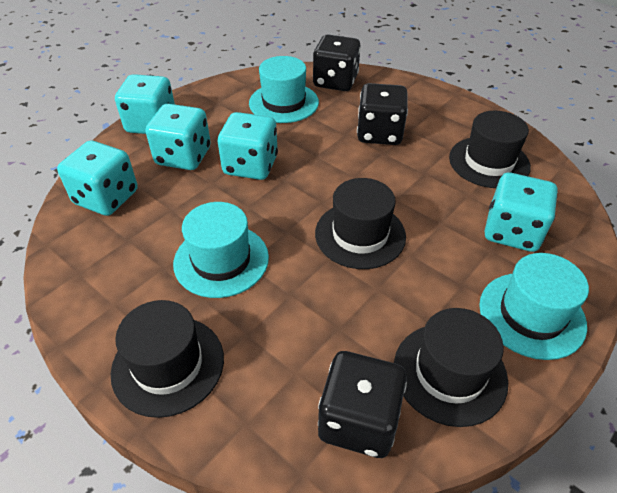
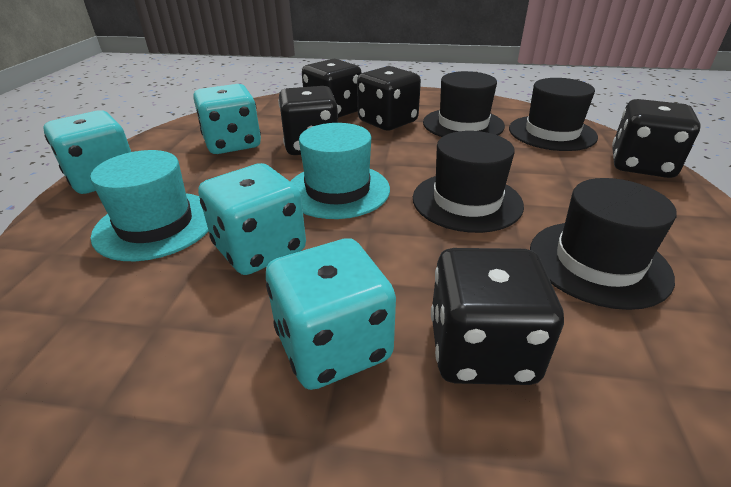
black dice: 3 -> 5
turquoise dice: 5 -> 4
turquoise hat: 3 -> 2

